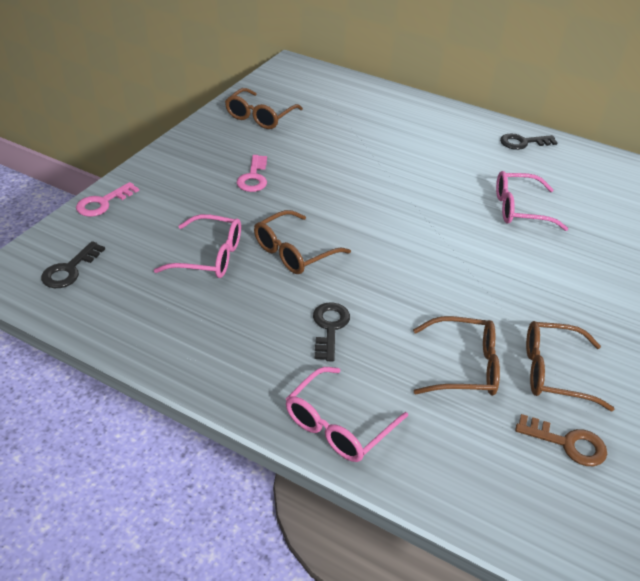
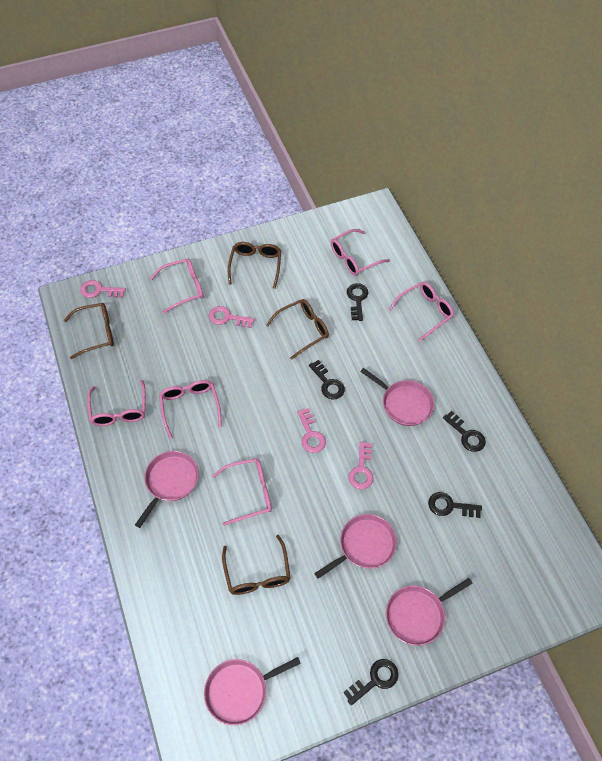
black key: 3 -> 5
brown key: 1 -> 0
pink glasses: 3 -> 6
pink key: 2 -> 4
pink pan: 0 -> 5

